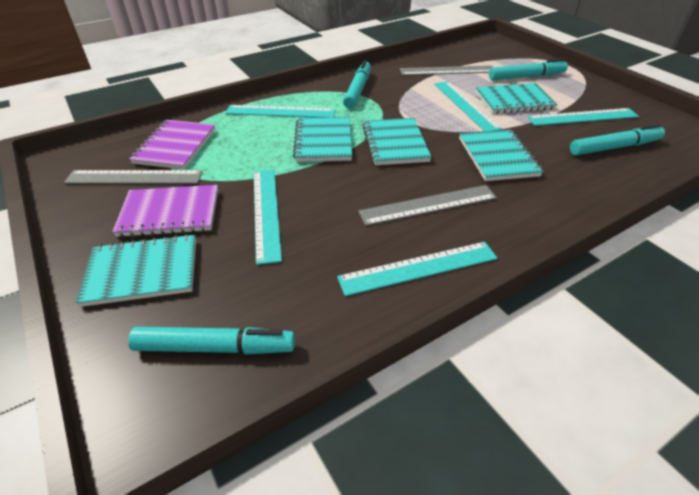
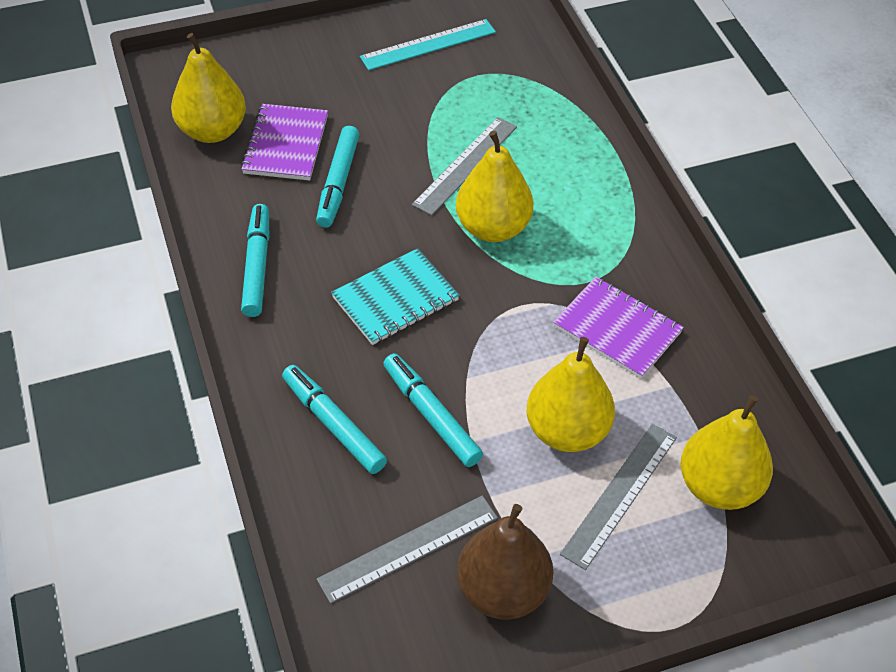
brown pear: 0 -> 1
turquoise notebook: 5 -> 1
turquoise ruler: 5 -> 1
yellow pear: 0 -> 4

